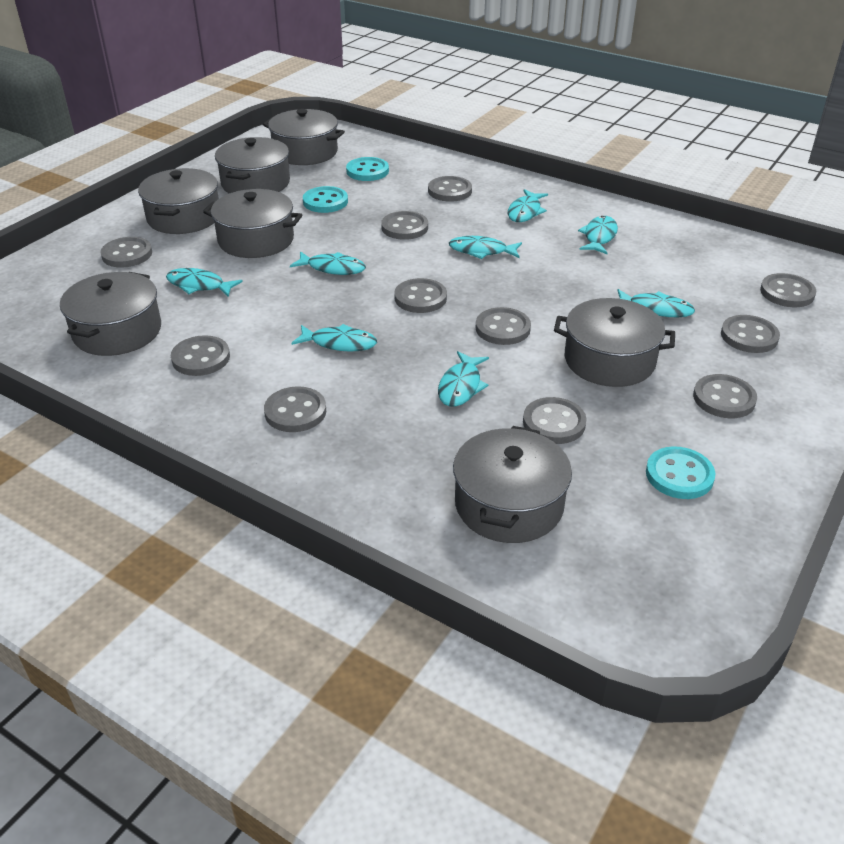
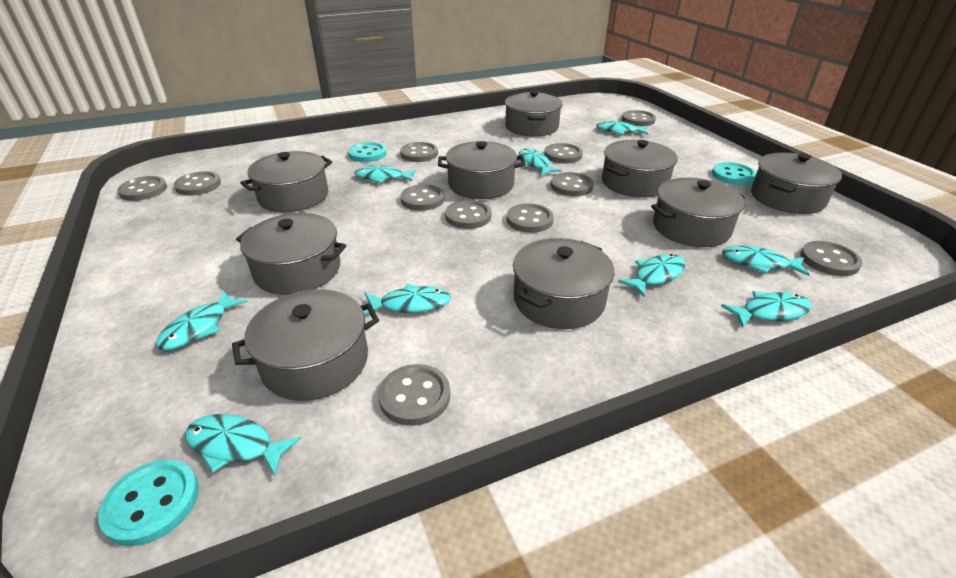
grey pot: 7 -> 9
turquoise fish: 8 -> 9

